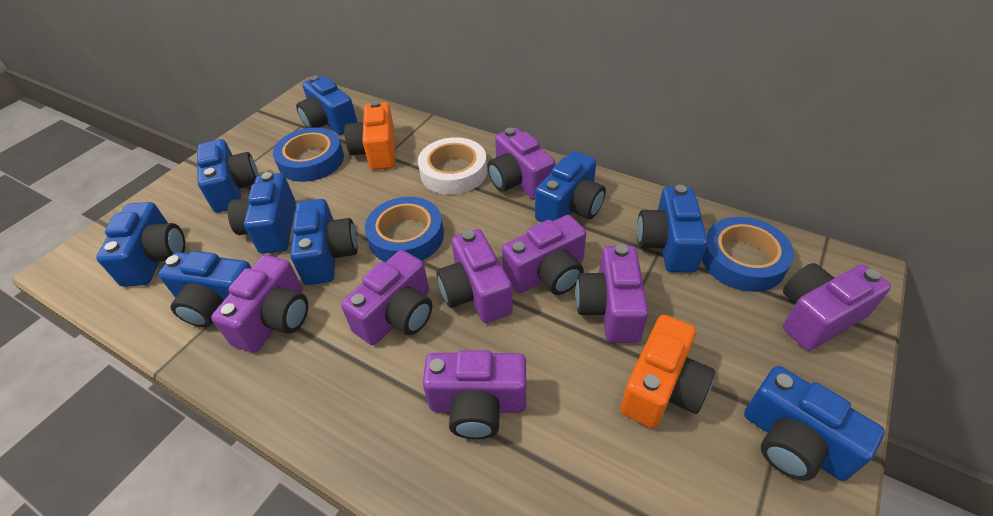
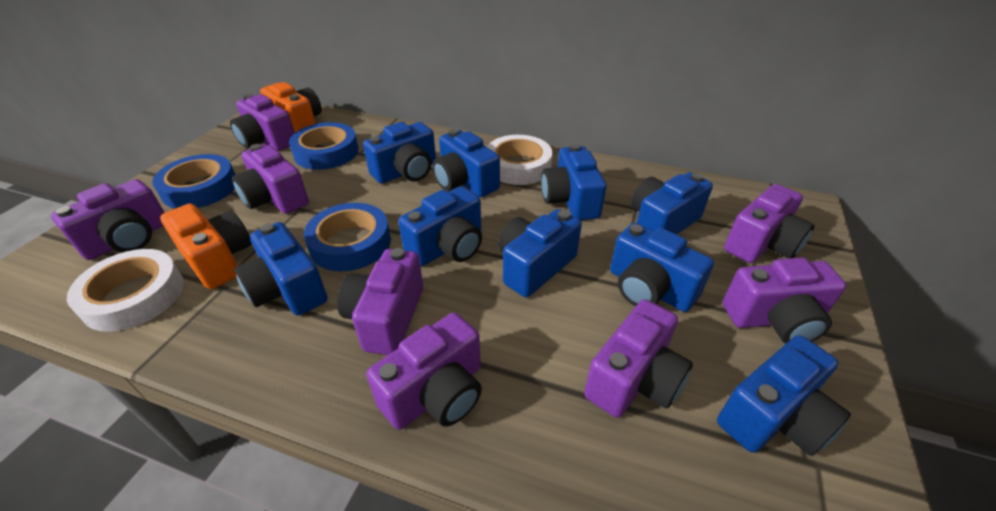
white tape: 1 -> 2

